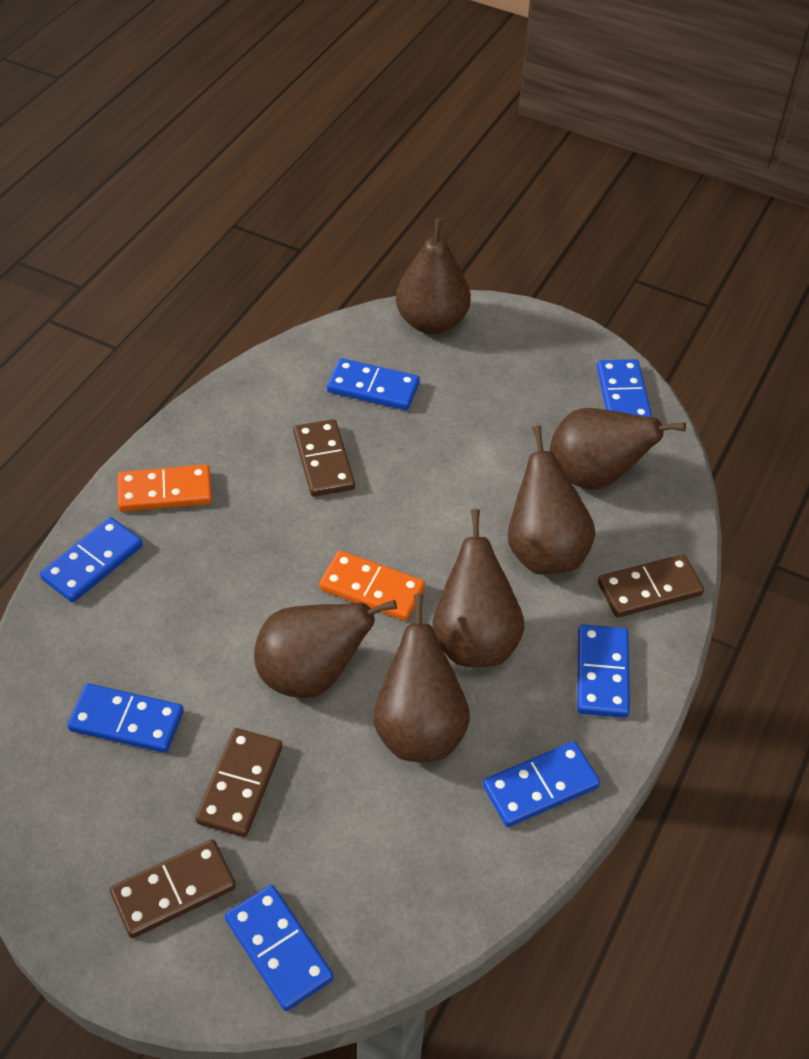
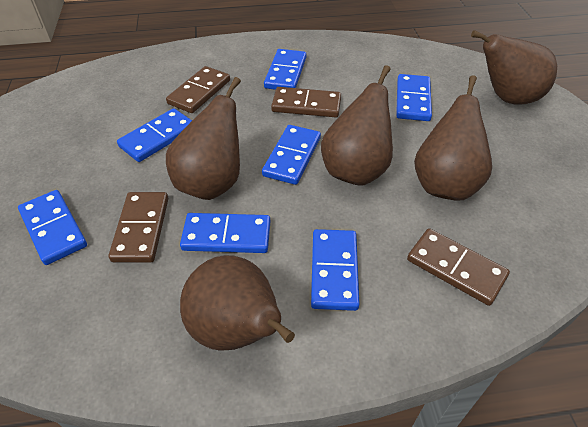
brown pear: 6 -> 5
orange domino: 2 -> 0

